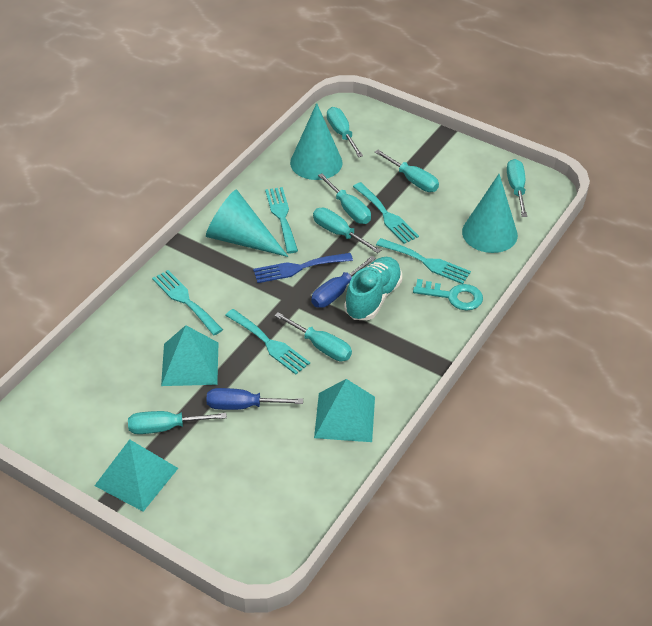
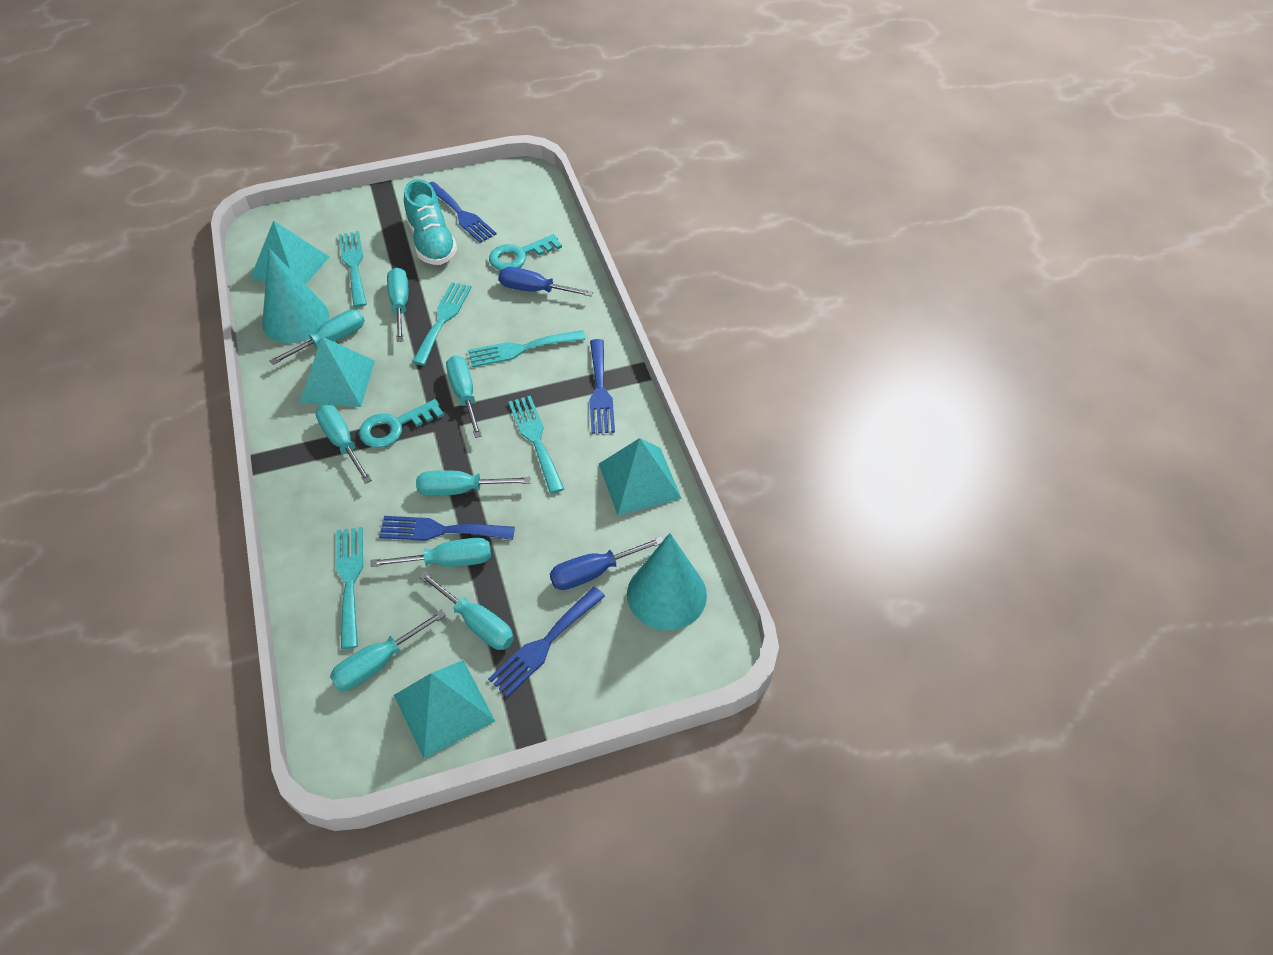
blue fork: 1 -> 4
turquoise cone: 3 -> 2
turquoise key: 1 -> 2
turquoise pyramid: 3 -> 4
turquoise screwdriver: 7 -> 8

